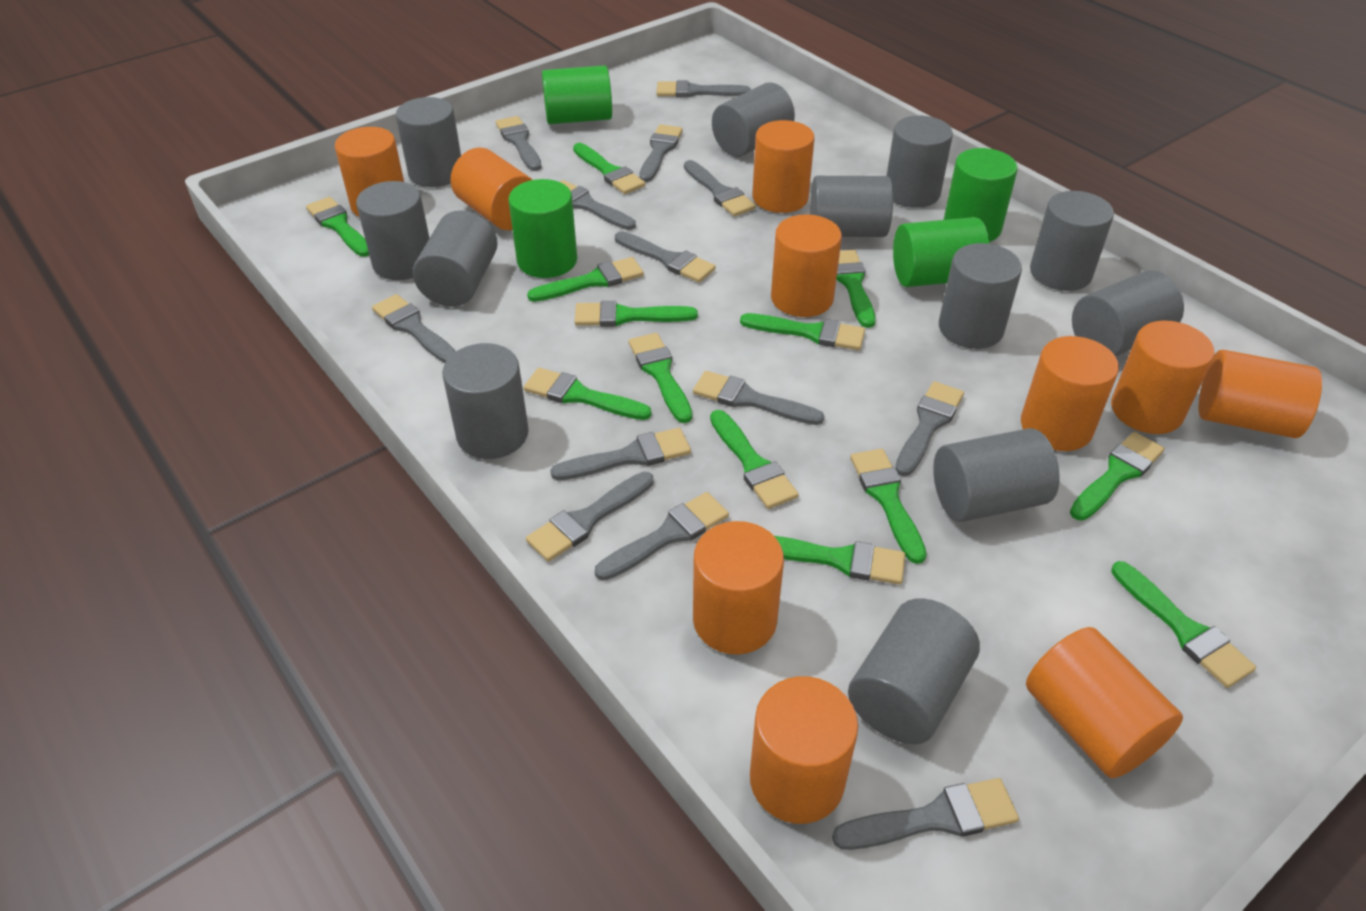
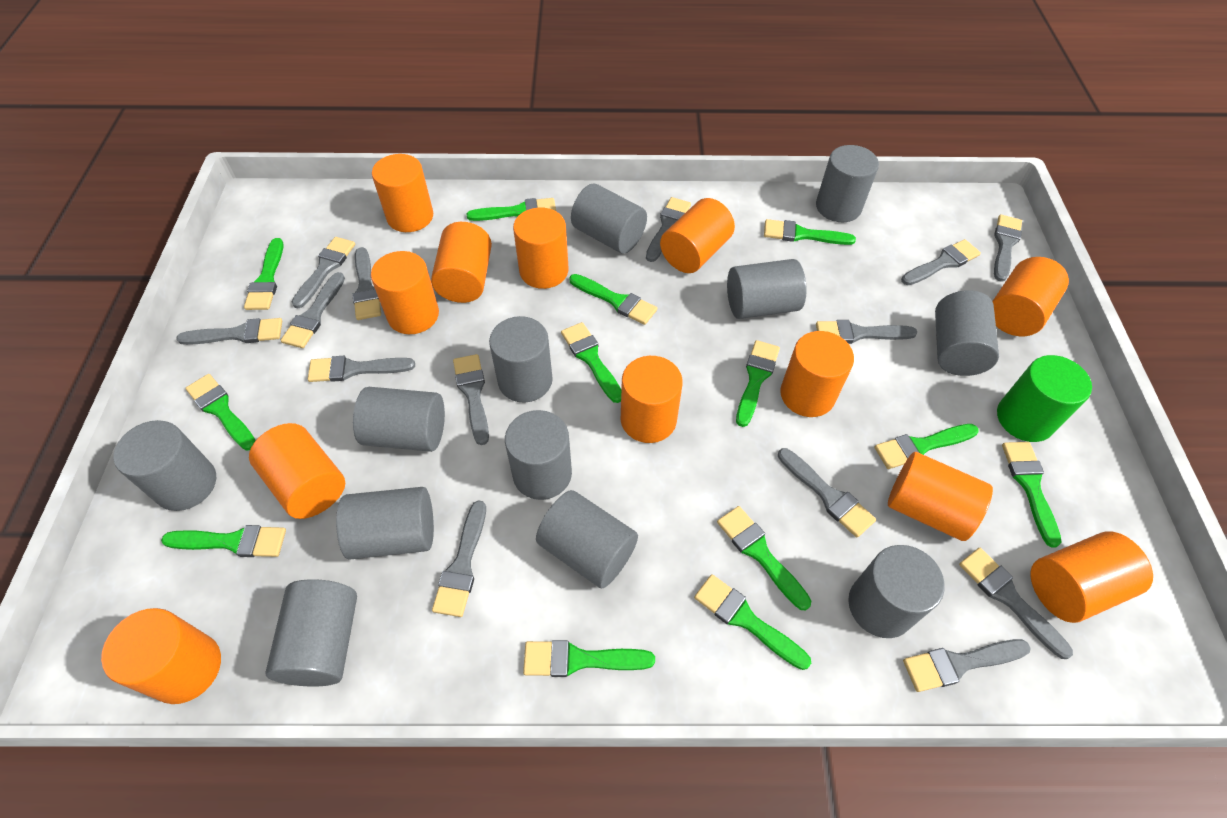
green cylinder: 4 -> 1
grey brush: 13 -> 14
orange cylinder: 10 -> 12

